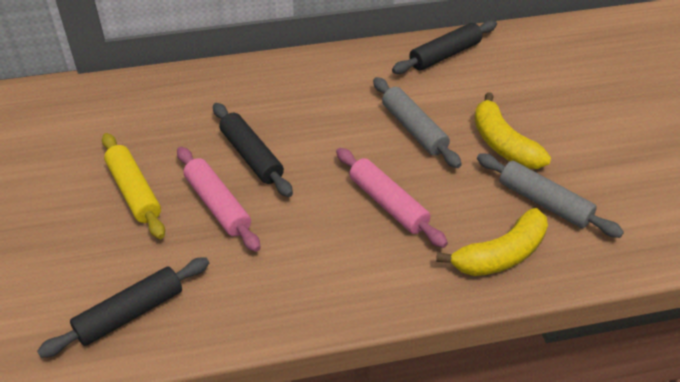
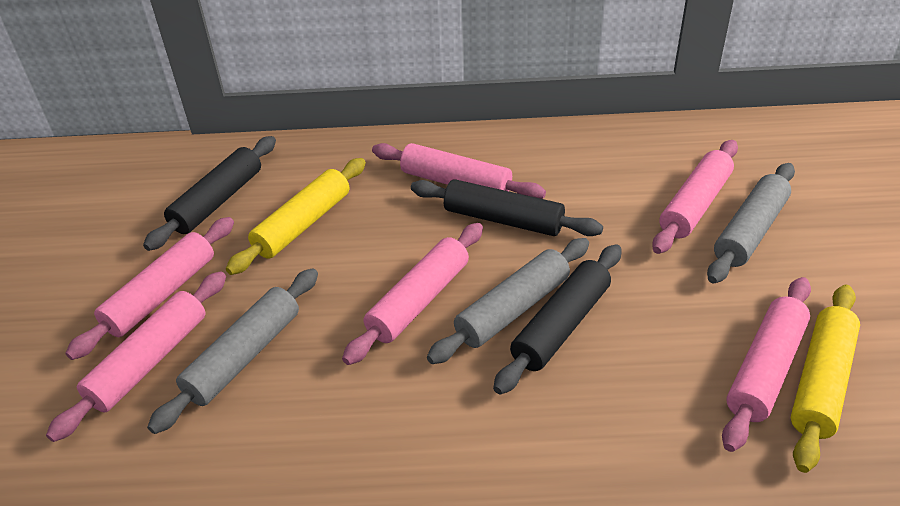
grey rolling pin: 2 -> 3
pink rolling pin: 2 -> 6
yellow banana: 2 -> 0
yellow rolling pin: 1 -> 2

